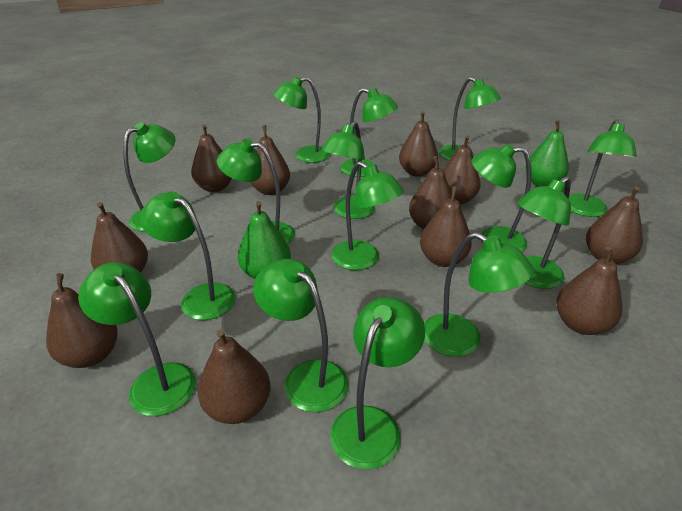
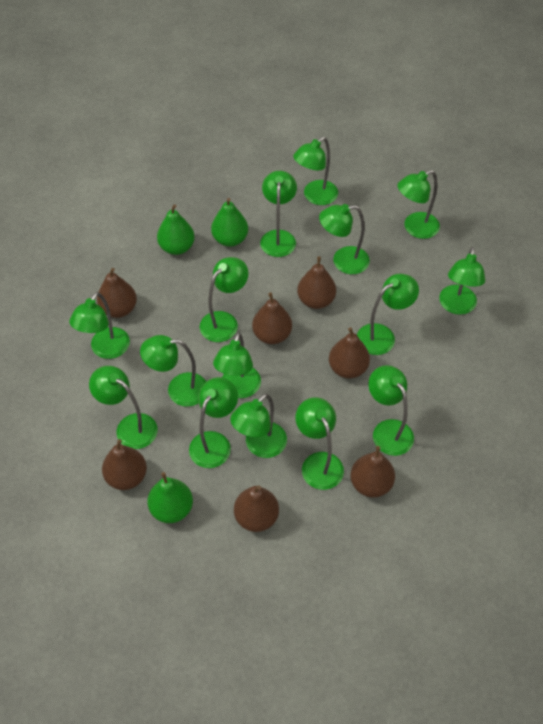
brown pear: 11 -> 7
green pear: 2 -> 3

